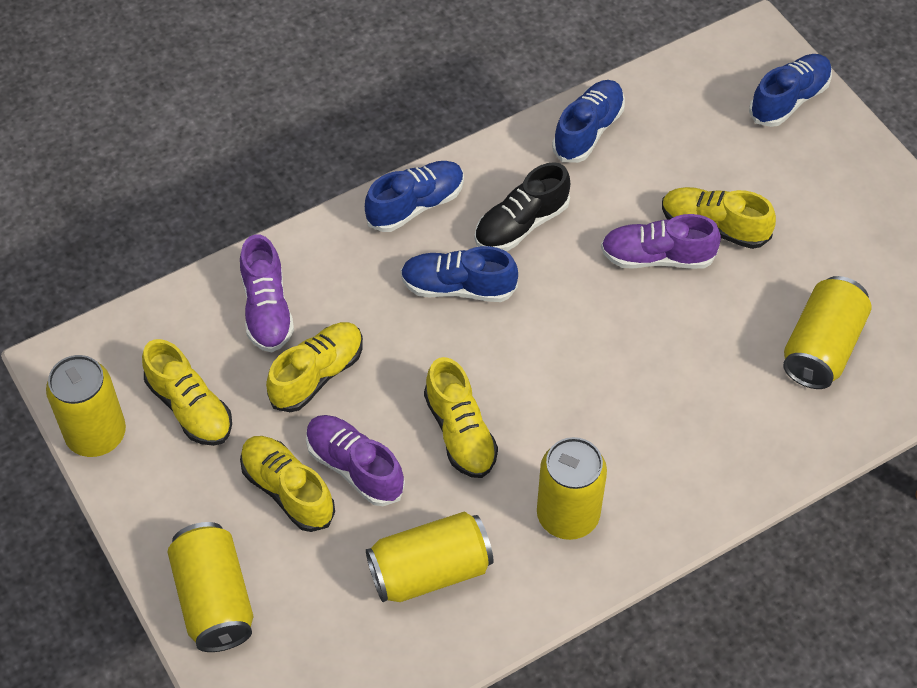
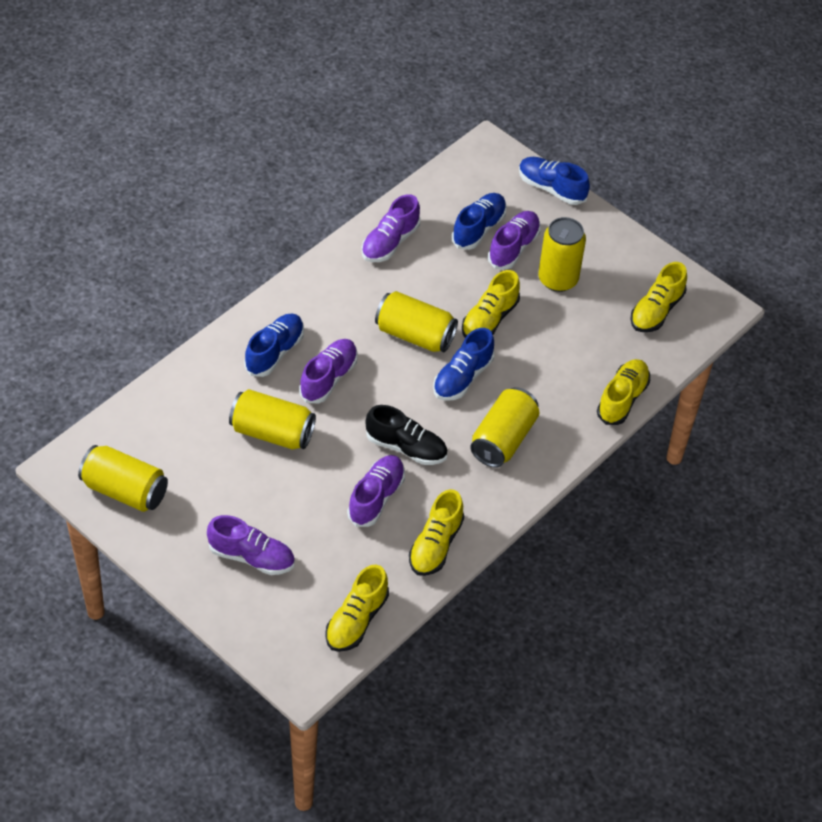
purple shoe: 3 -> 5

